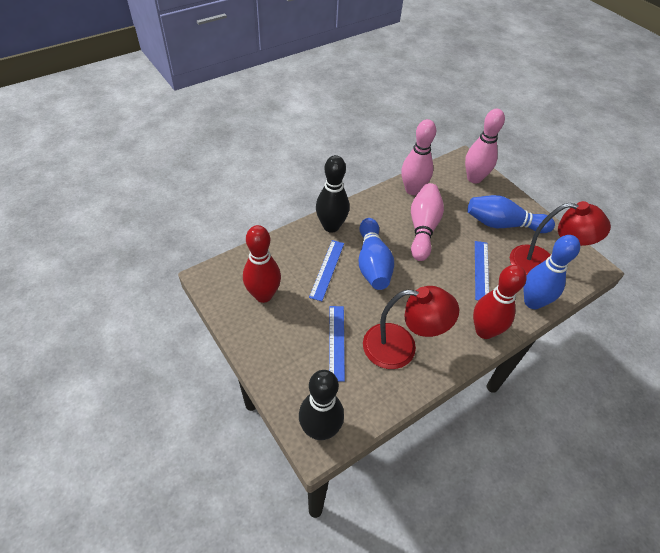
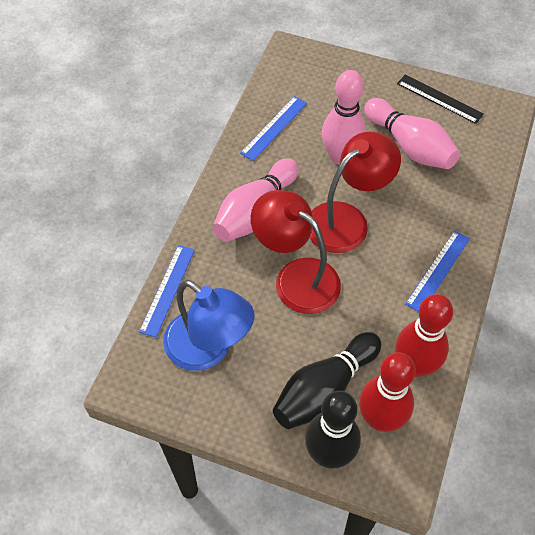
black ruler: 0 -> 1
blue bowling pin: 3 -> 0
blue lamp: 0 -> 1

